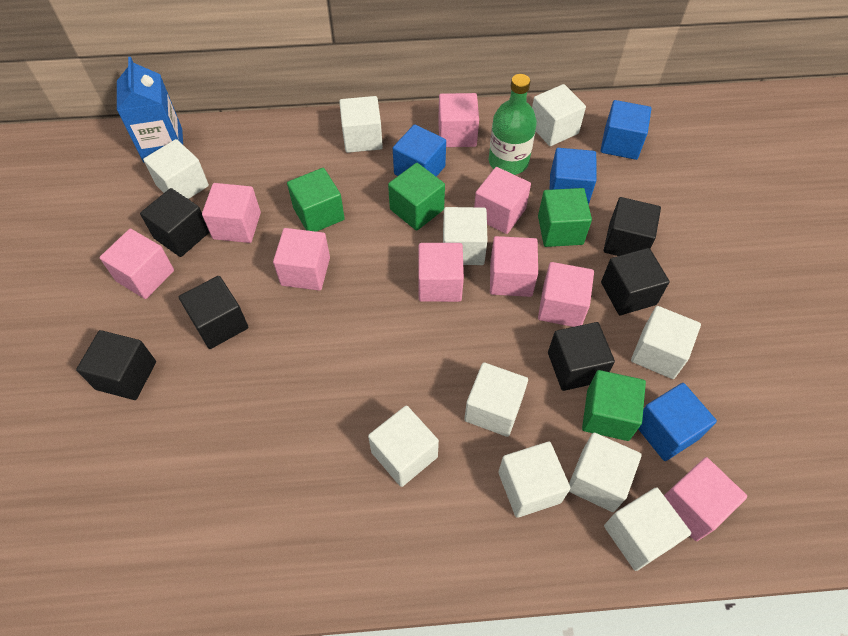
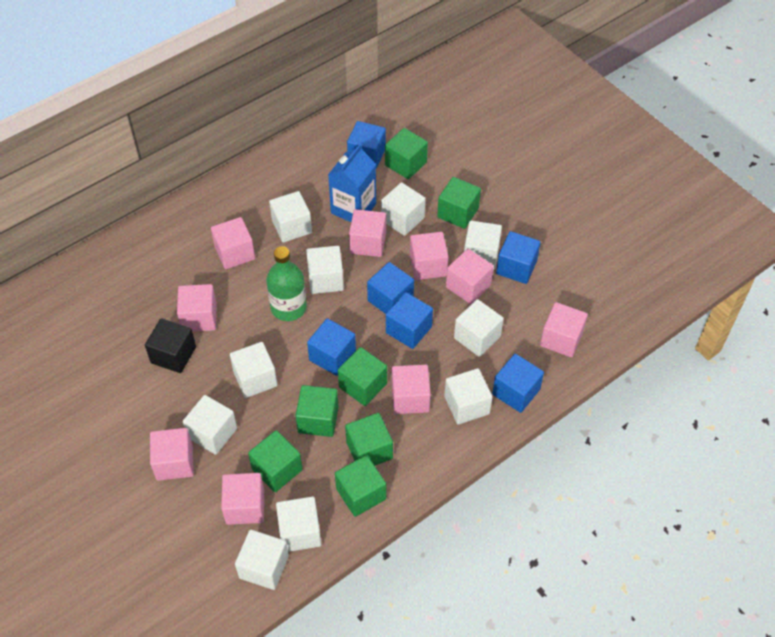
black cube: 6 -> 1
blue cube: 4 -> 6
green cube: 4 -> 7

